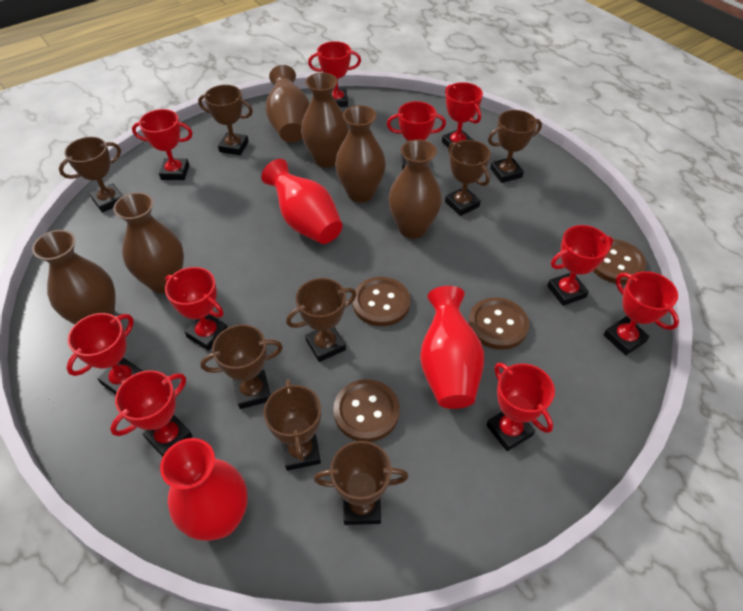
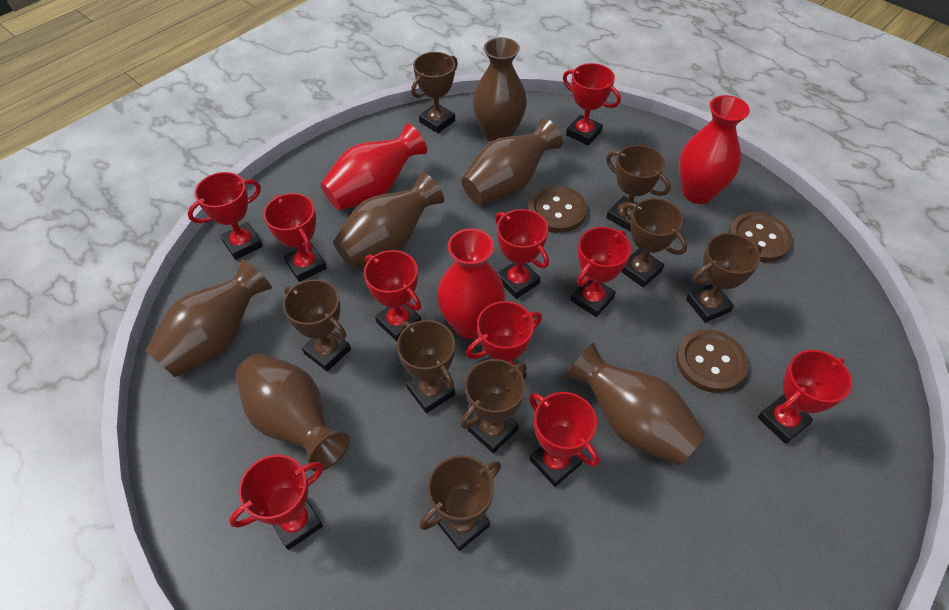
brown button: 4 -> 3

